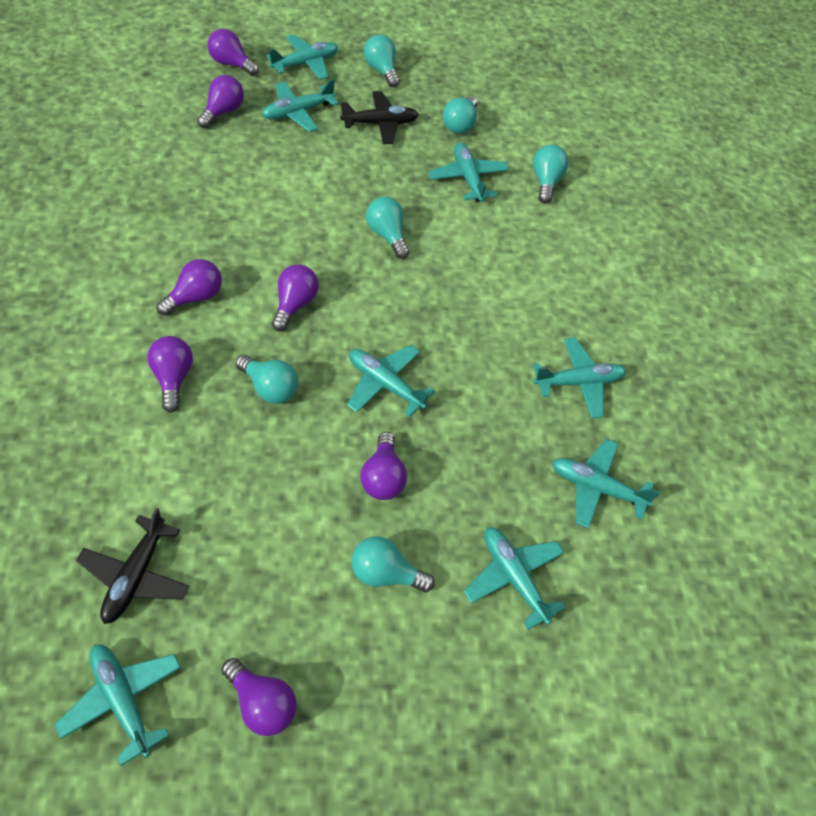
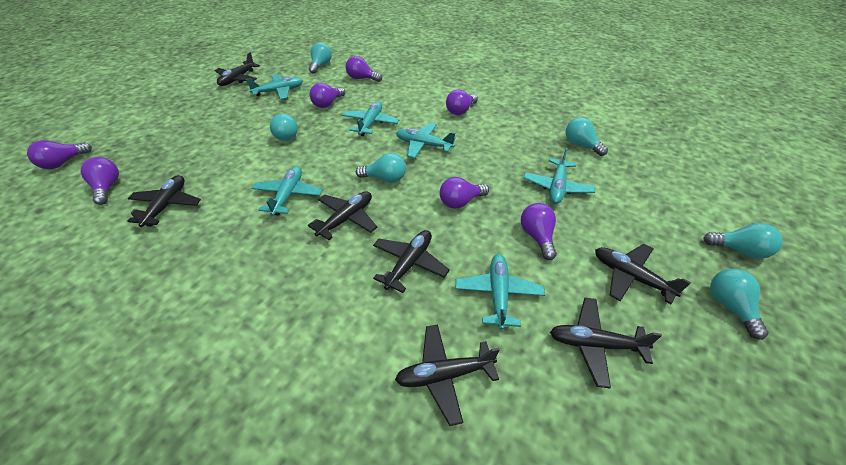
black plane: 2 -> 7
turquoise plane: 8 -> 6

